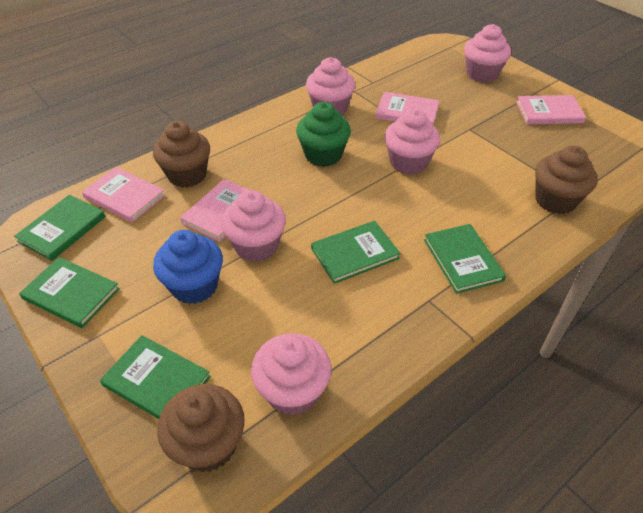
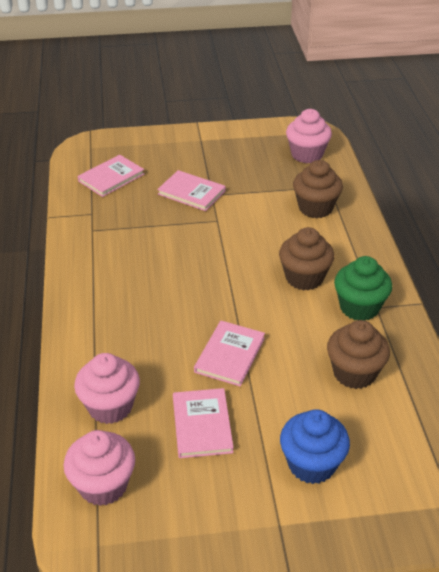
green book: 5 -> 0
pink cupcake: 5 -> 3

